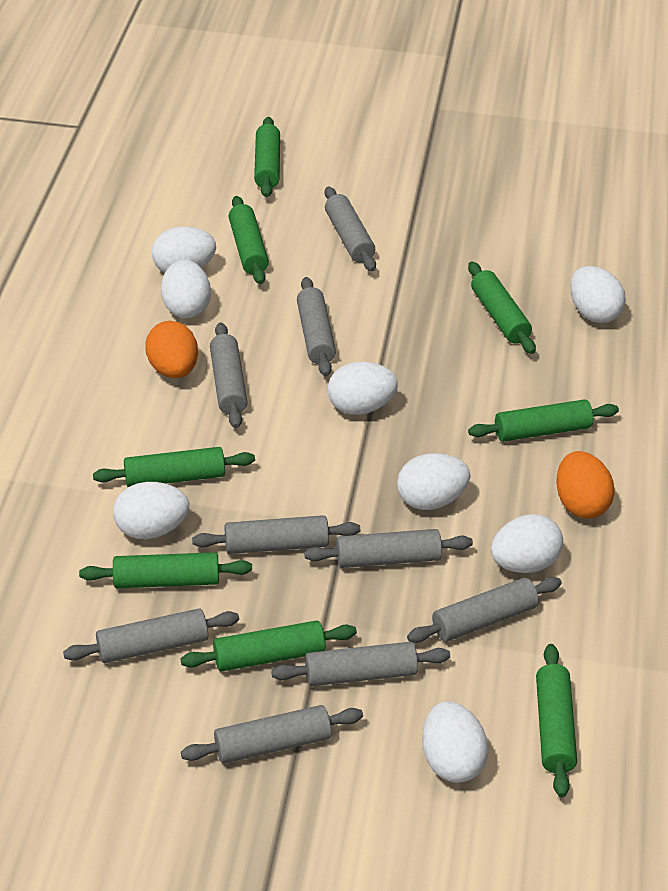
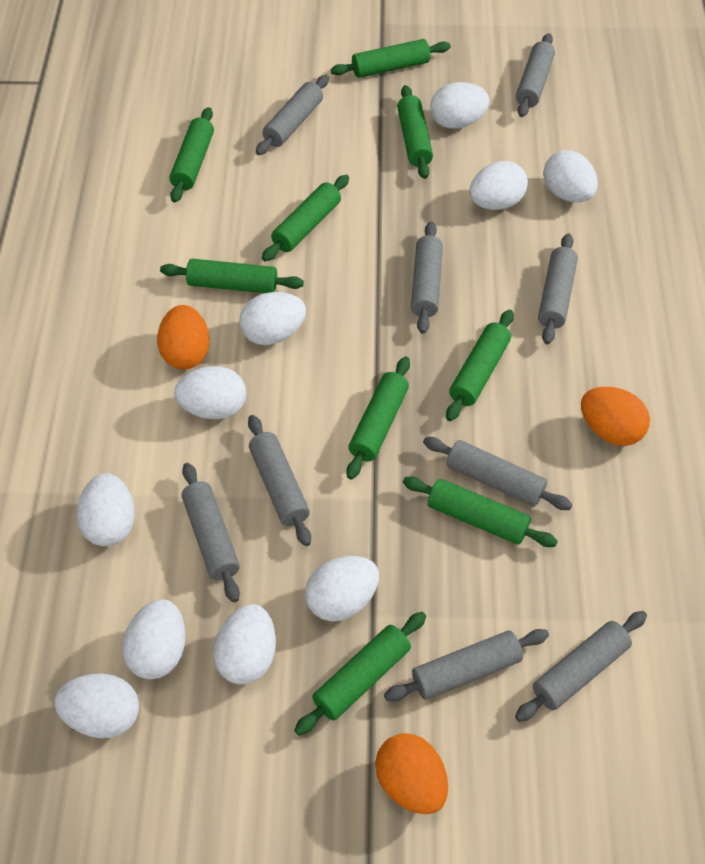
green rolling pin: 8 -> 9
orange egg: 2 -> 3
white egg: 8 -> 10

